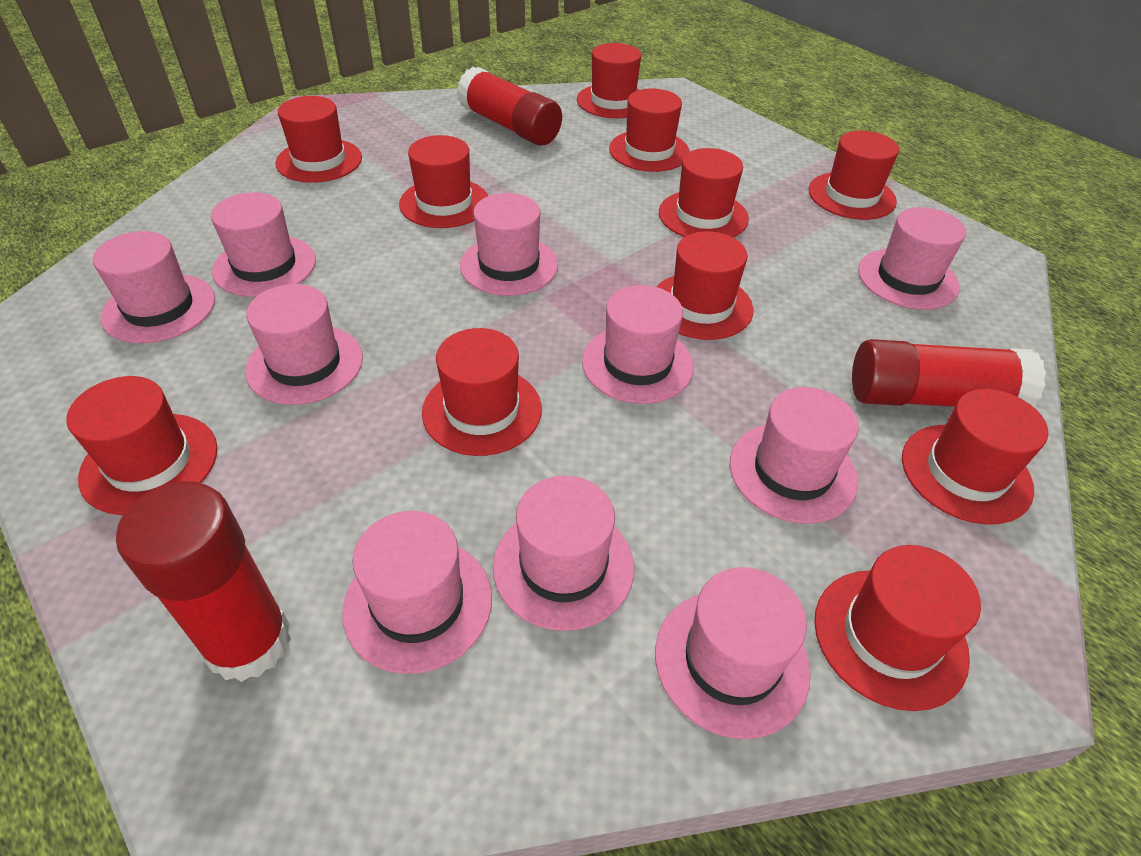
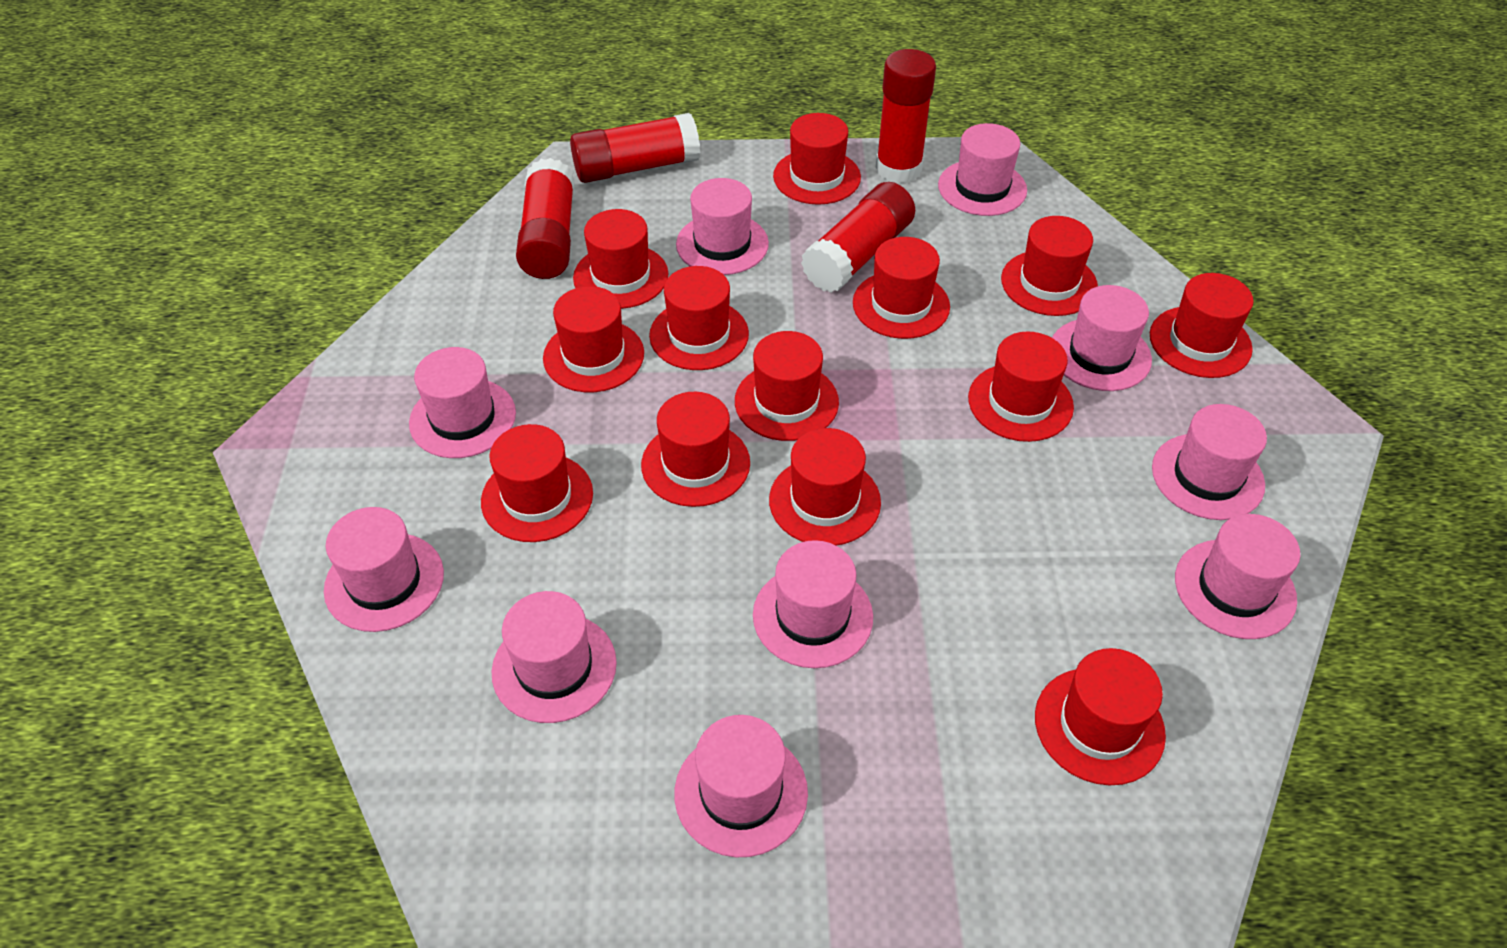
red glue stick: 3 -> 4
red hat: 11 -> 13

